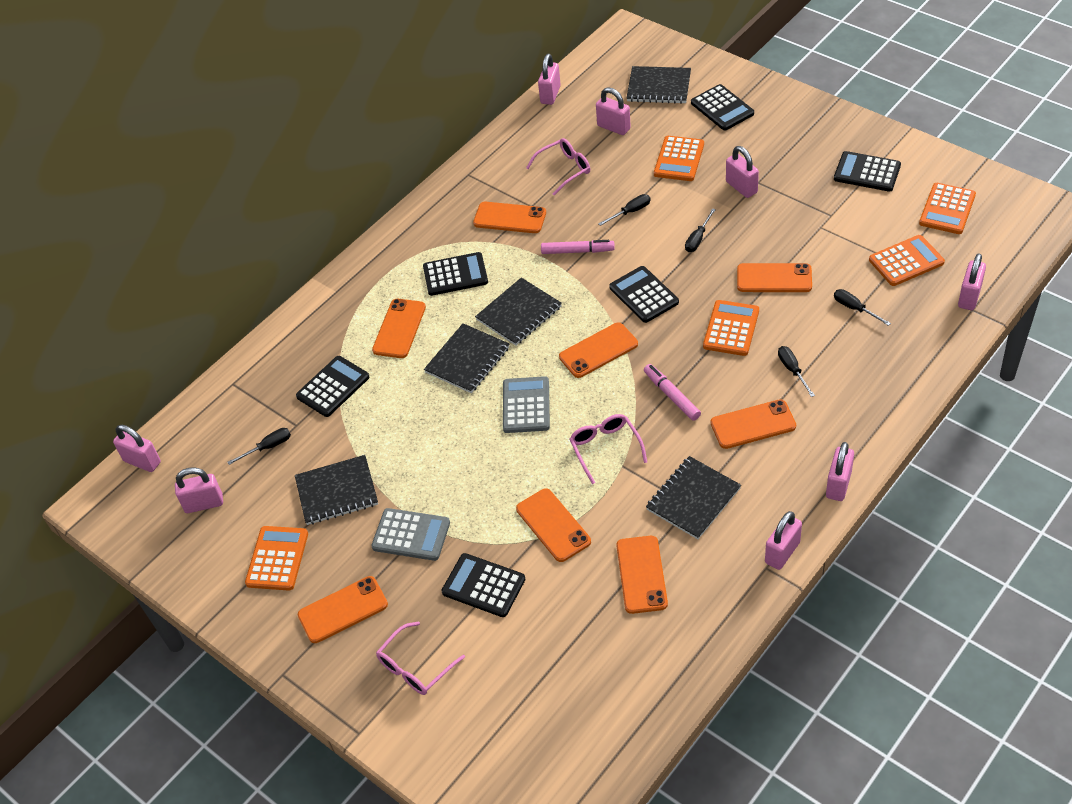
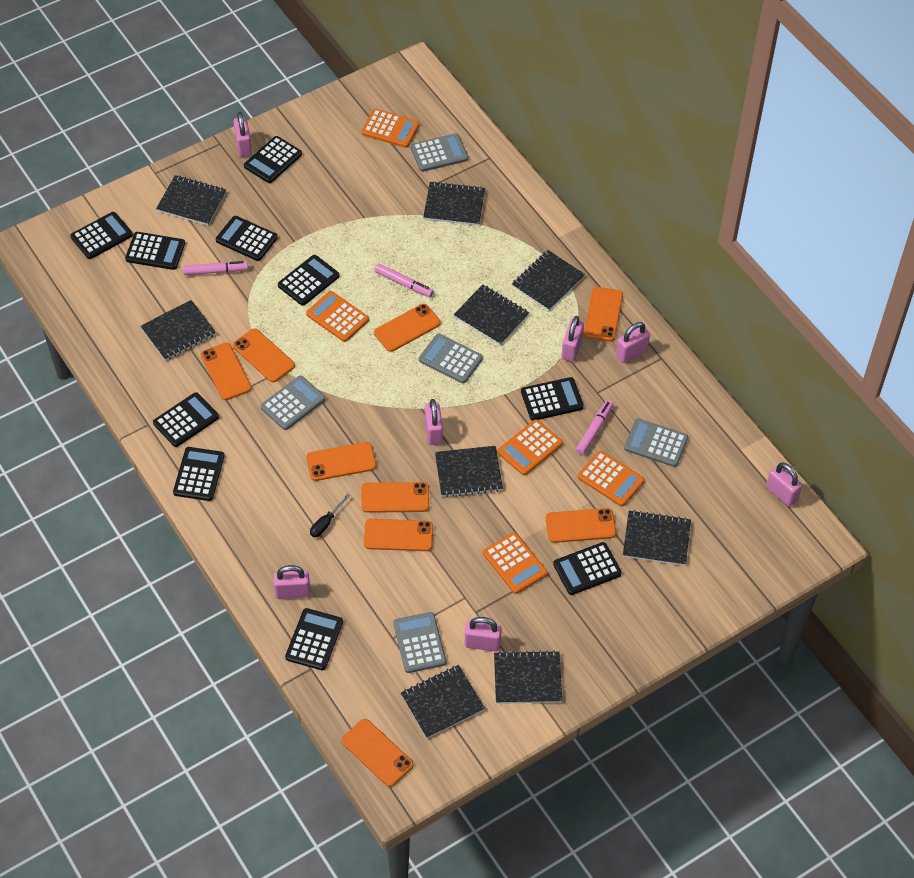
black calculator: 6 -> 10
black notebook: 5 -> 9
black screwdriver: 5 -> 1
grey calculator: 2 -> 5
orange phone: 8 -> 9
pink glasses: 3 -> 0
pink marker: 2 -> 3
pink padlock: 8 -> 7

